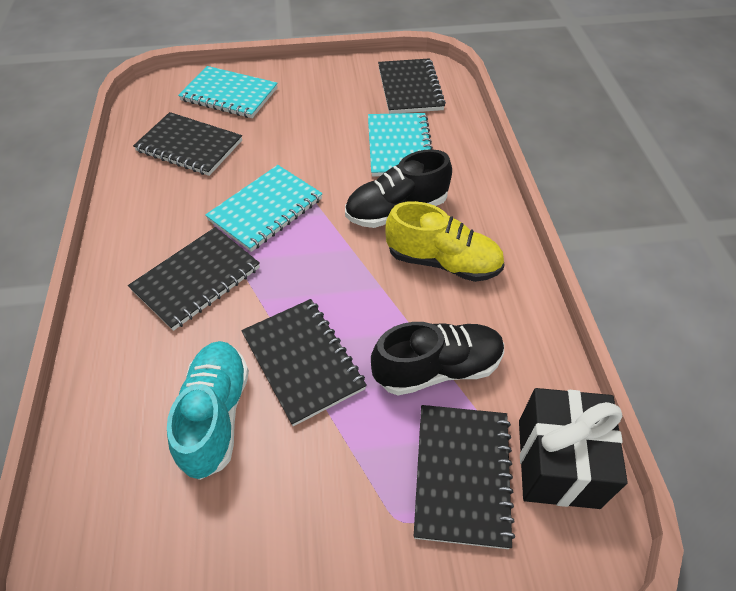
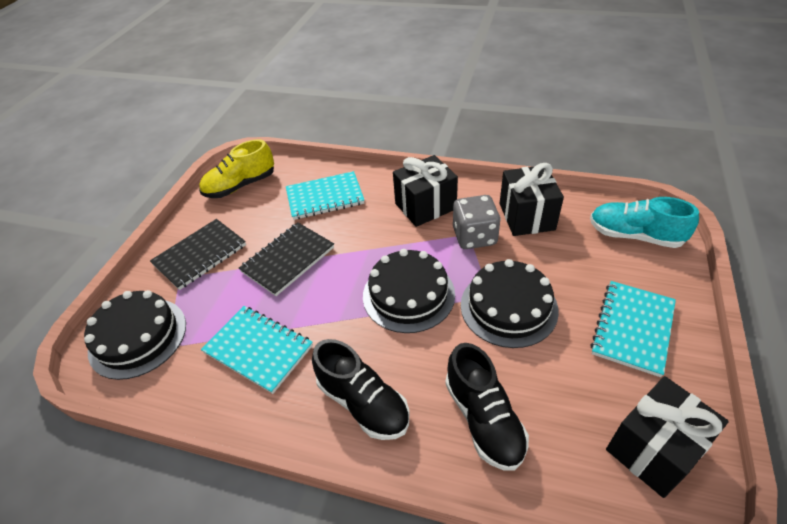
black cake: 0 -> 3
black gift: 1 -> 3
black notebook: 5 -> 2
grey dice: 0 -> 1

